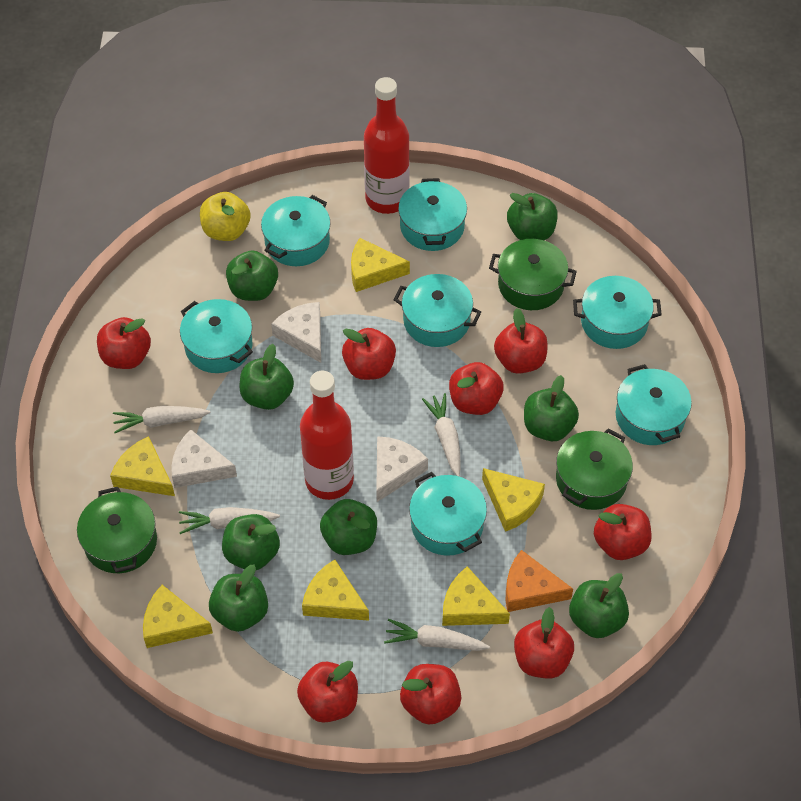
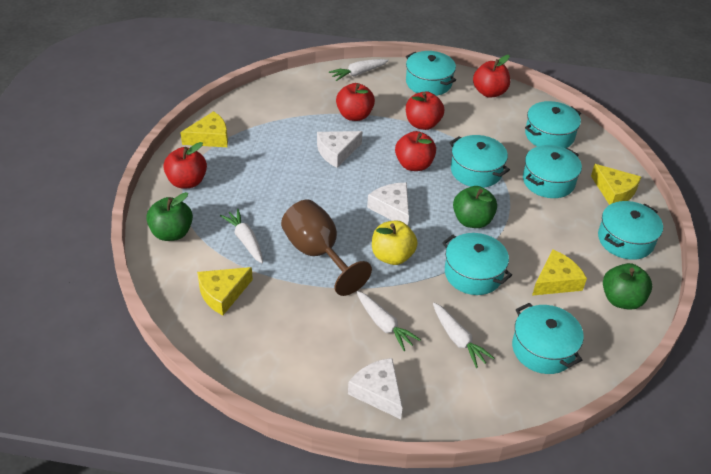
brown goblet: 0 -> 1
green apple: 8 -> 3
green pot: 3 -> 0
orange cheese: 1 -> 0
red apple: 8 -> 5
red bottle: 2 -> 0
yellow cheese: 6 -> 4

